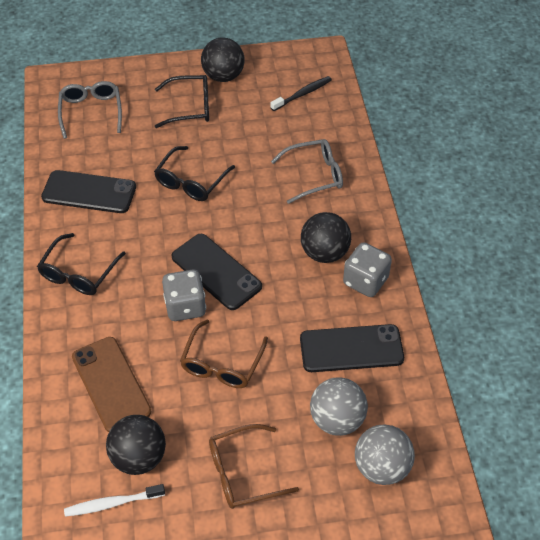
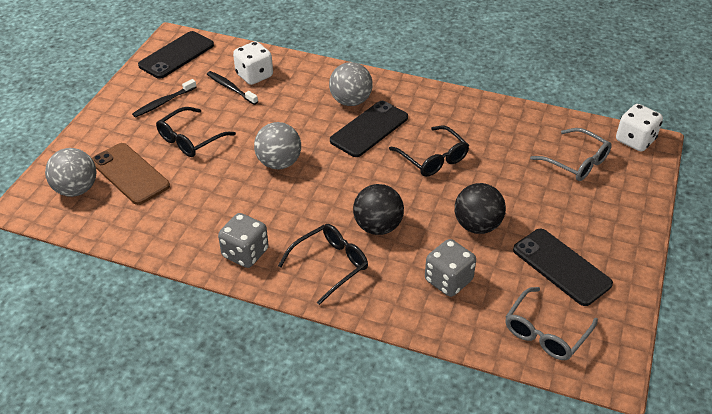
black ball: 3 -> 2
black toothbrush: 1 -> 2
brown glasses: 2 -> 0
grey ball: 2 -> 3
white dice: 0 -> 2
white toothbrush: 1 -> 0

